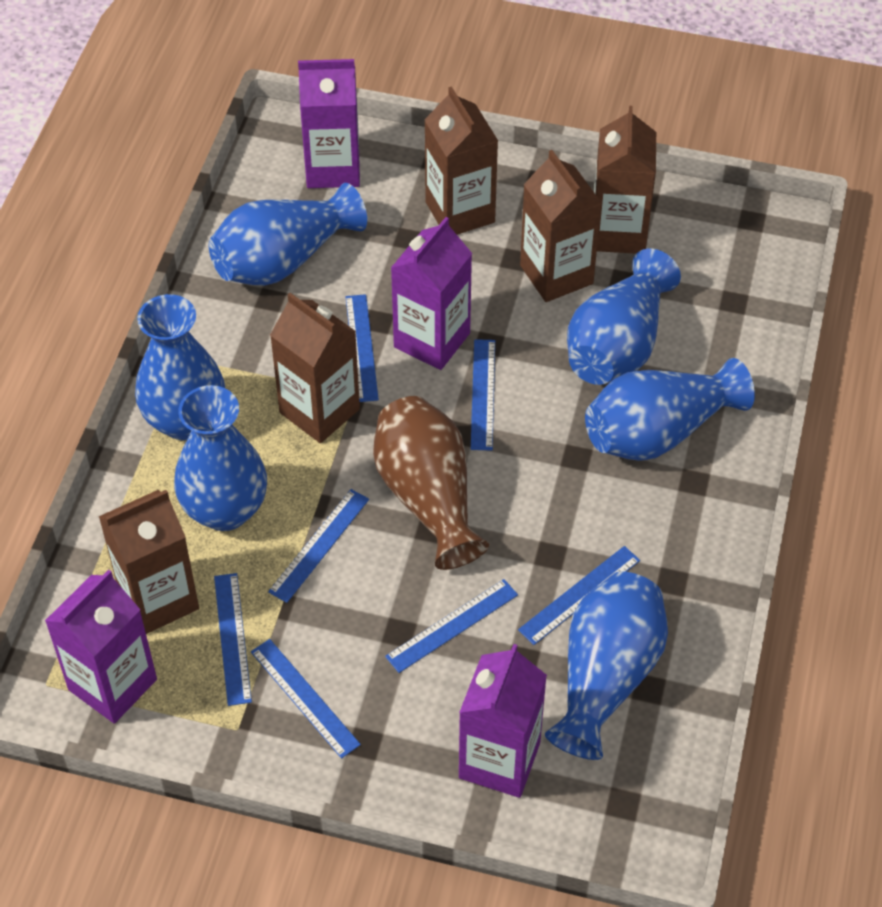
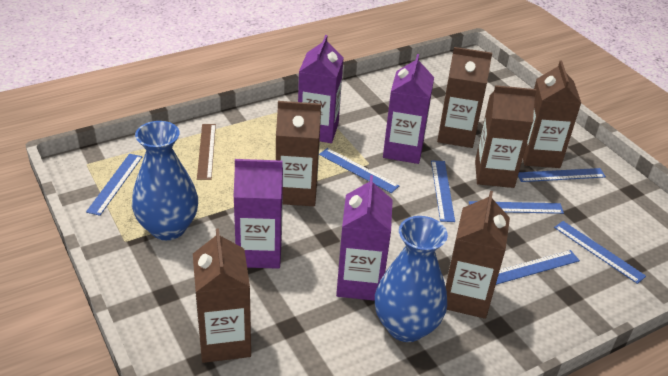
blue vase: 6 -> 2
brown carton: 5 -> 6
brown ruler: 0 -> 1
brown vase: 1 -> 0

